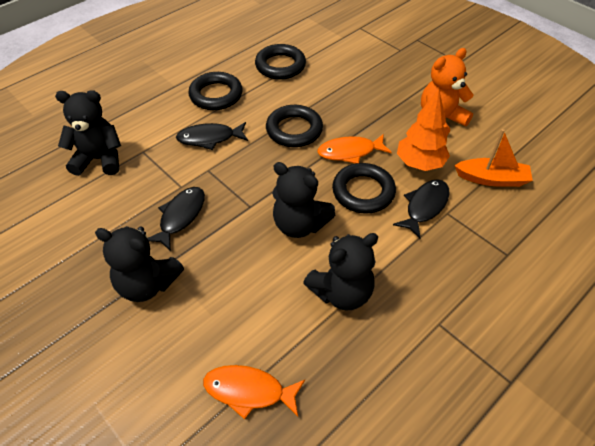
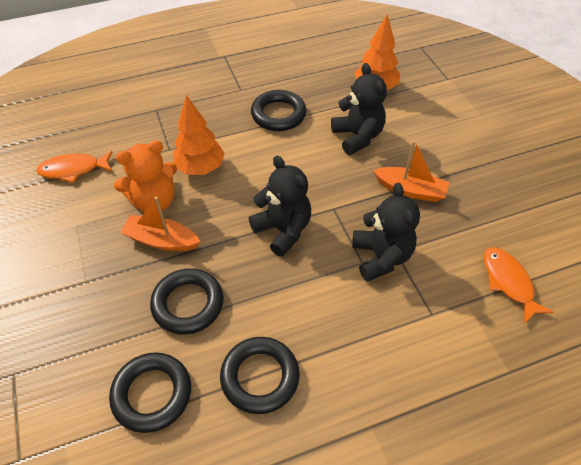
black fish: 3 -> 0
black teddy bear: 4 -> 3
orange boat: 1 -> 2
orange tree: 1 -> 2

